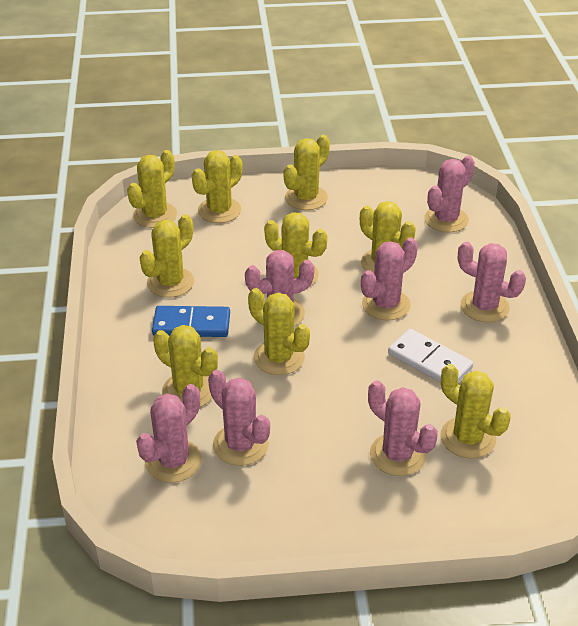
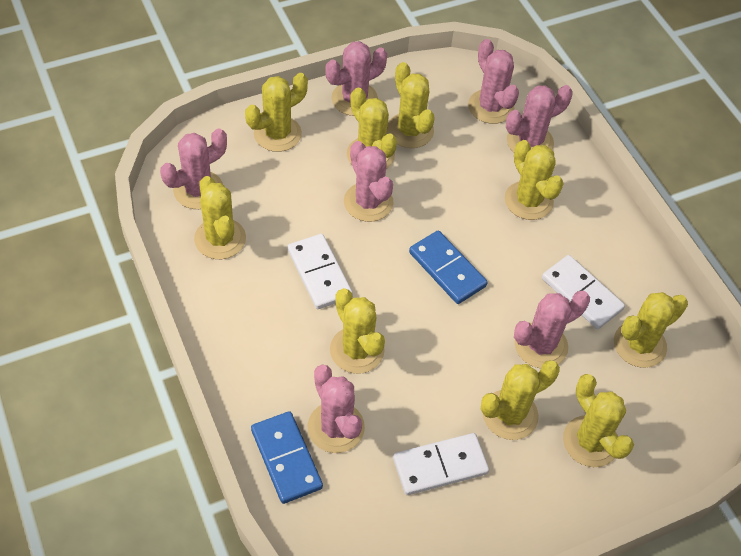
blue domino: 1 -> 2
white domino: 1 -> 3

